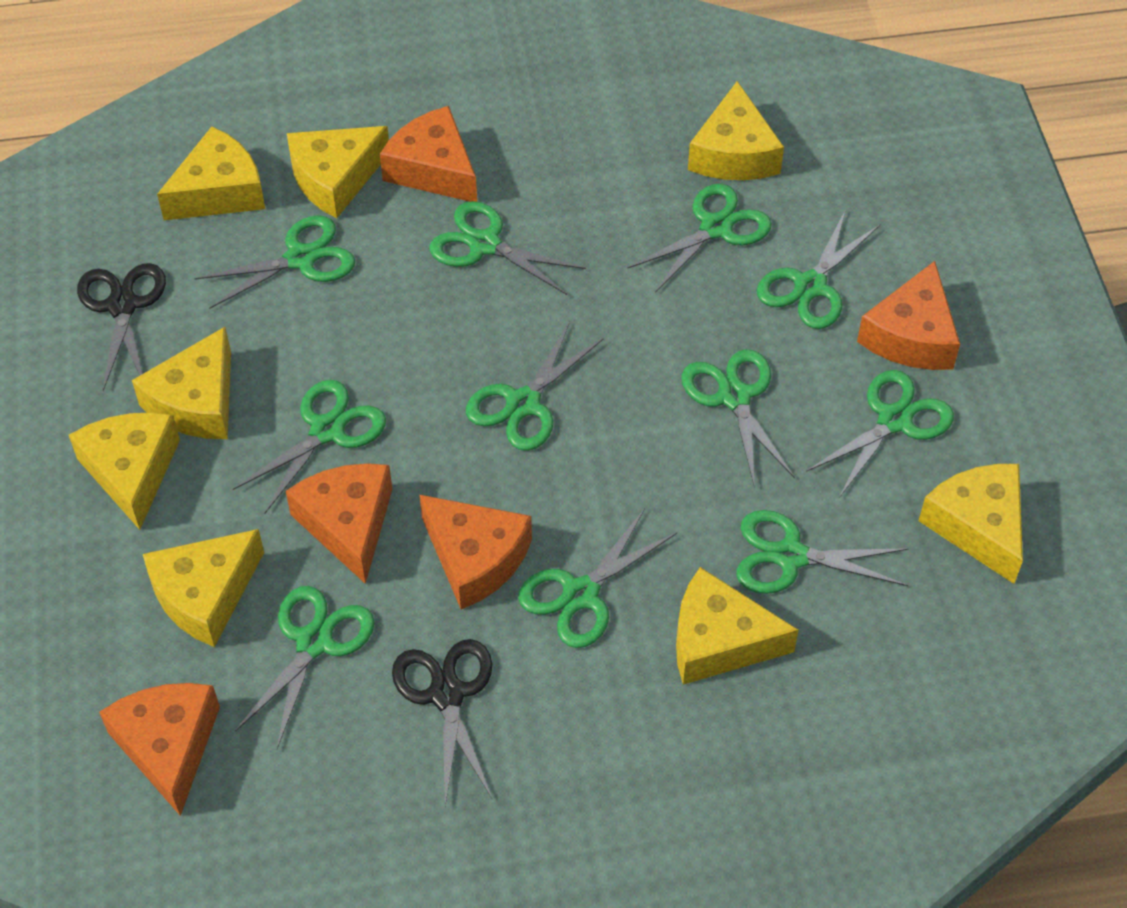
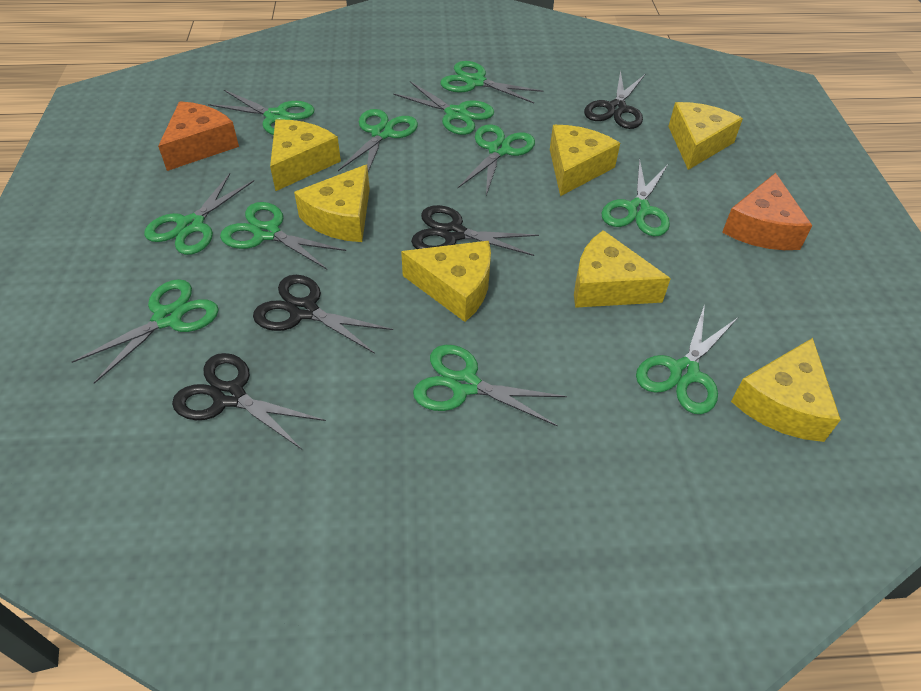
black scissors: 2 -> 4
orange cheese: 5 -> 2
yellow cheese: 8 -> 7

